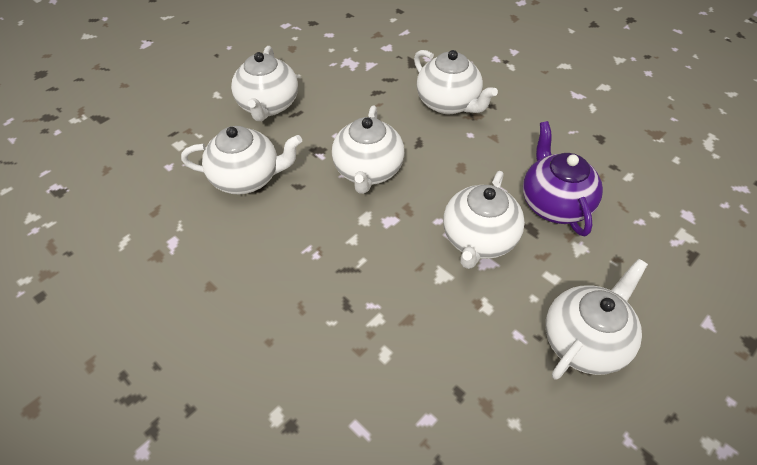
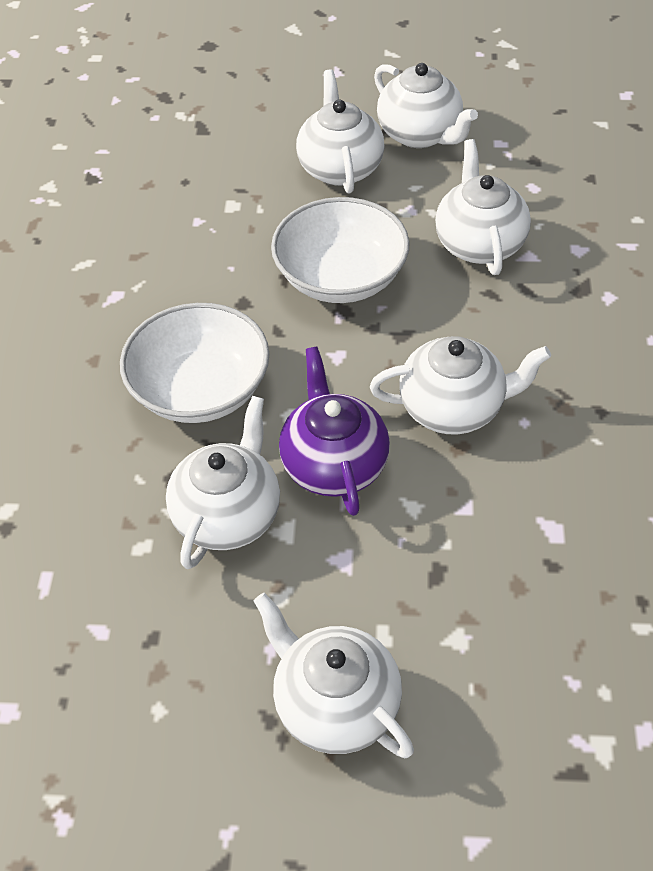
white bowl: 0 -> 2

